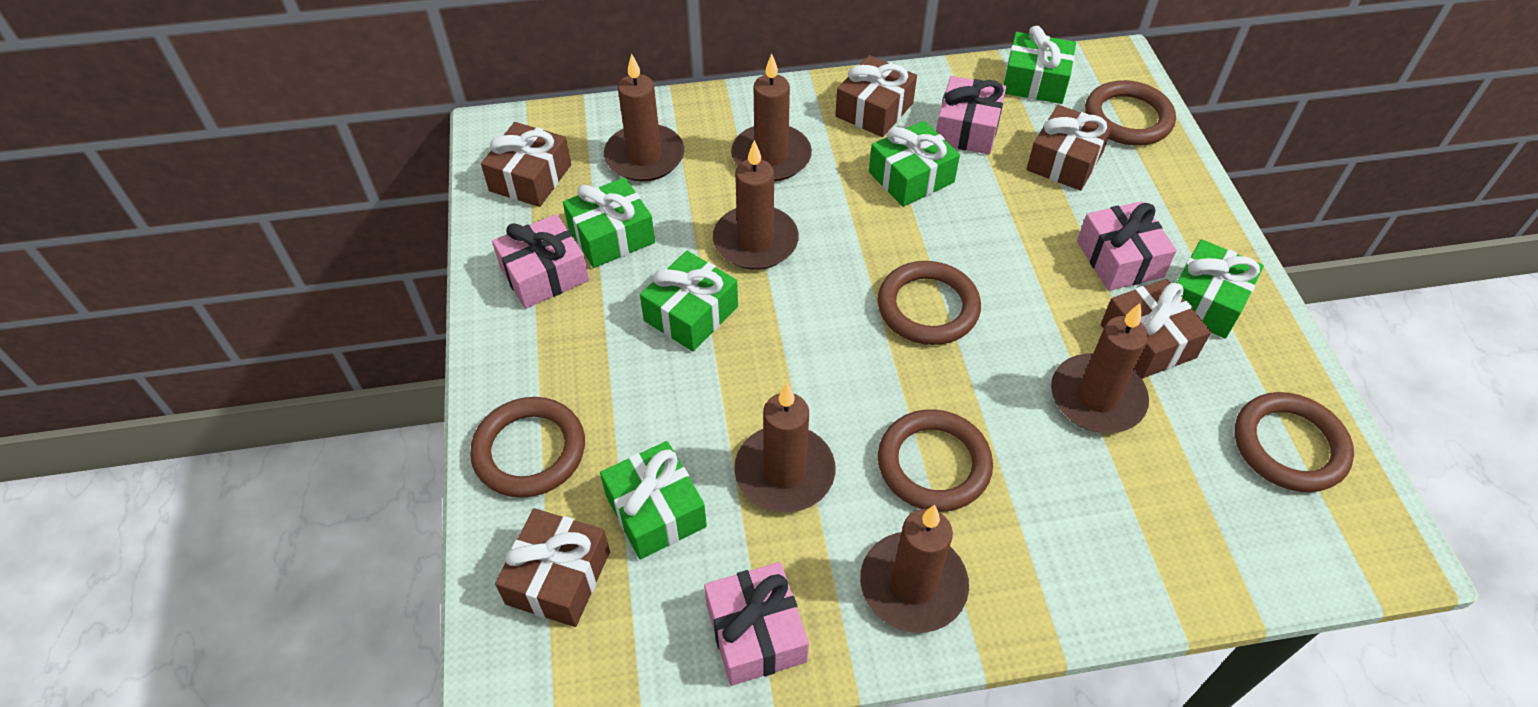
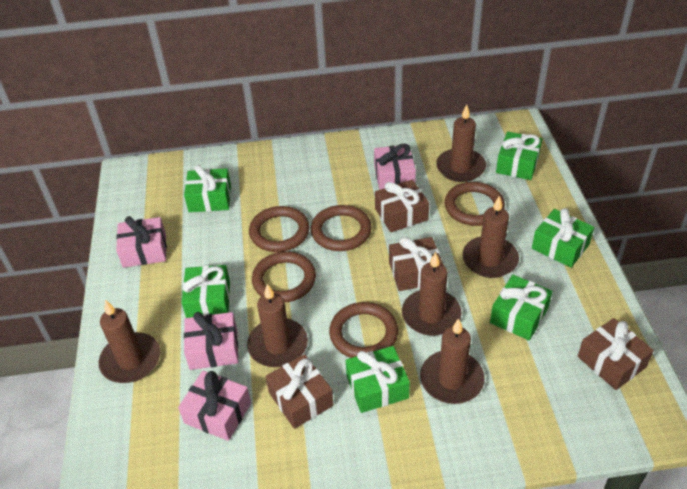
brown gift: 5 -> 4

